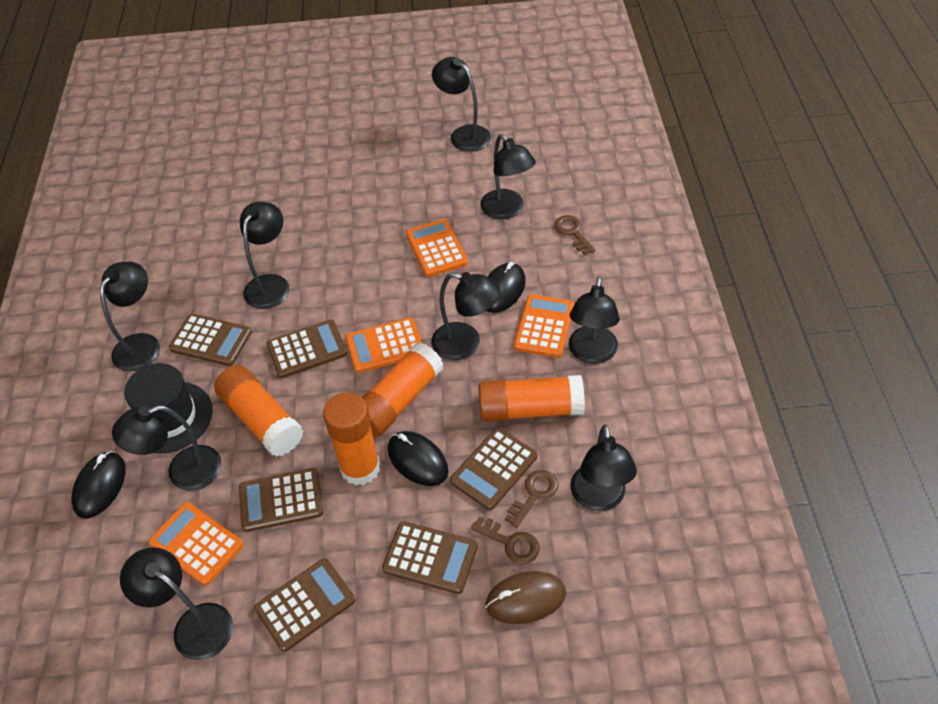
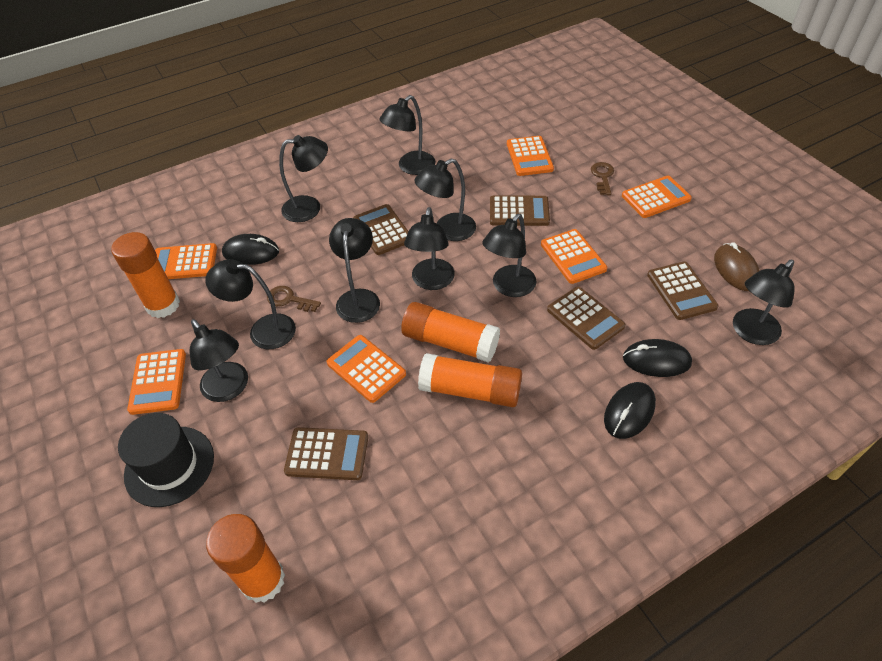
brown calculator: 6 -> 5
brown key: 3 -> 2
orange calculator: 4 -> 6

